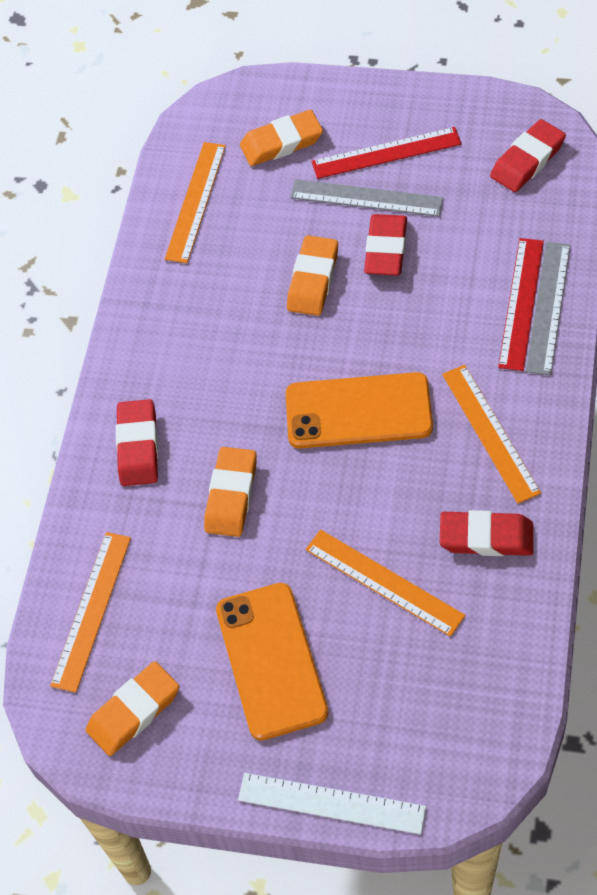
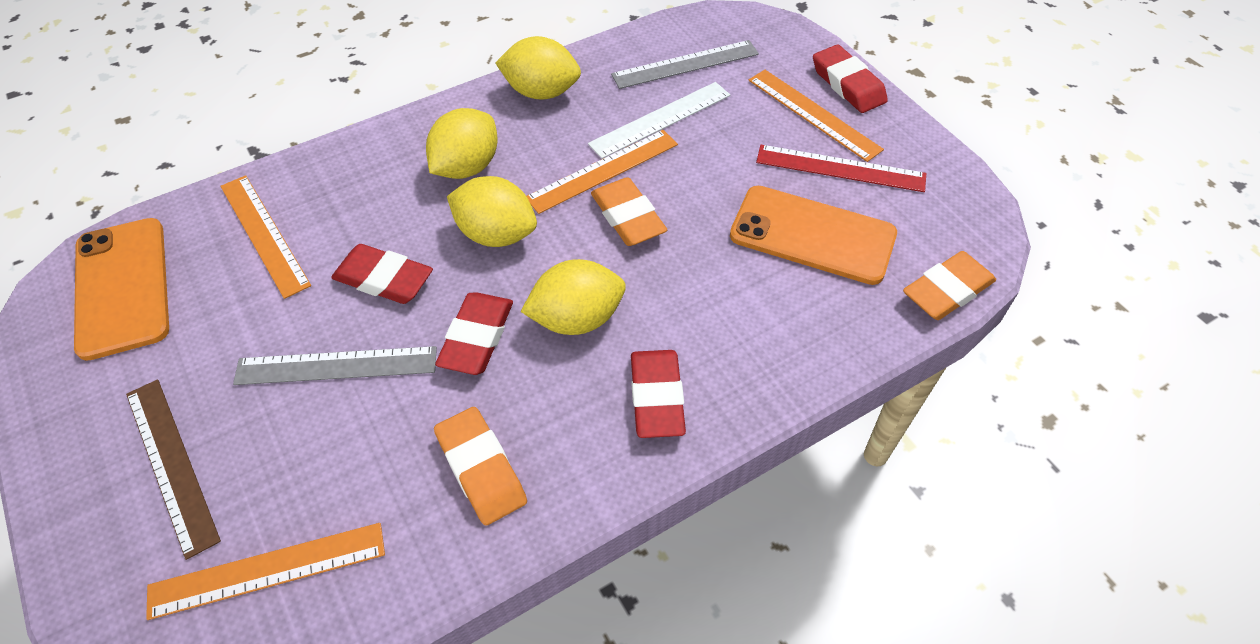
brown ruler: 0 -> 1
orange eraser: 4 -> 3
red ruler: 2 -> 1
yellow lemon: 0 -> 4

